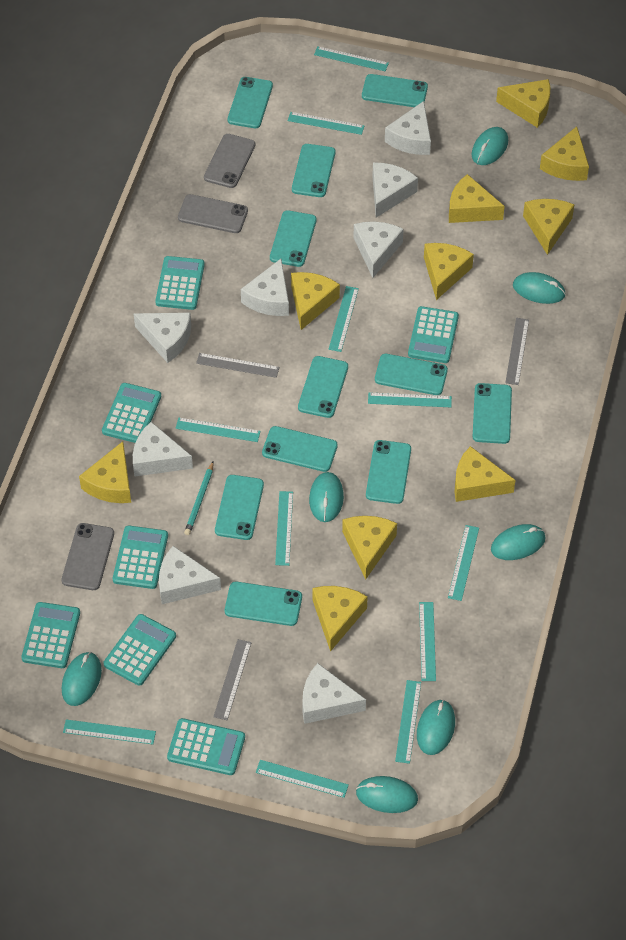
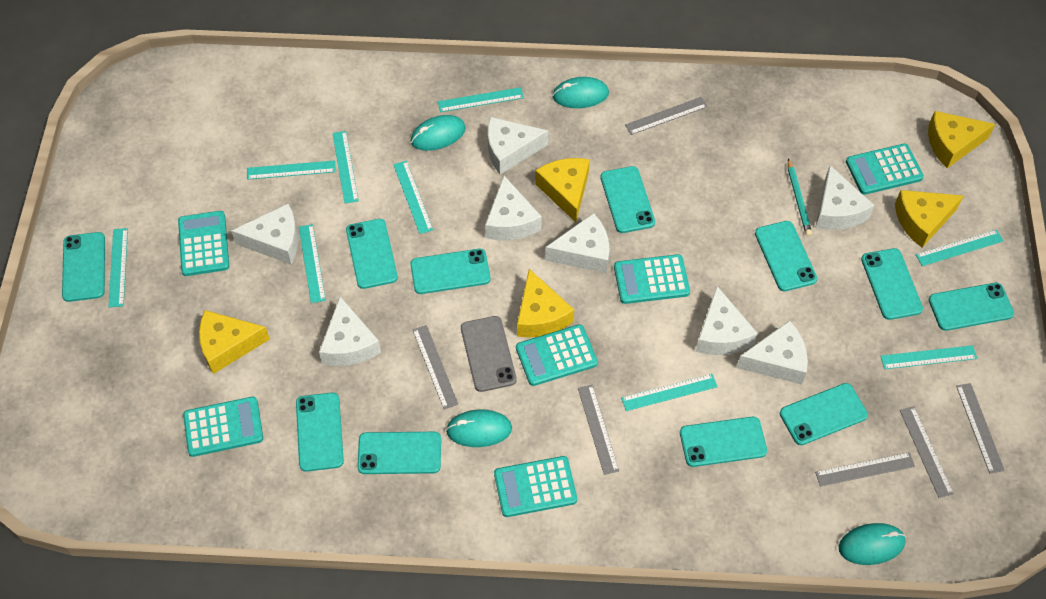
grey phone: 3 -> 1
grey ruler: 3 -> 6
turquoise calculator: 7 -> 6
turquoise mouse: 7 -> 4
turquoise ruler: 11 -> 9
yellow cheese: 10 -> 5

